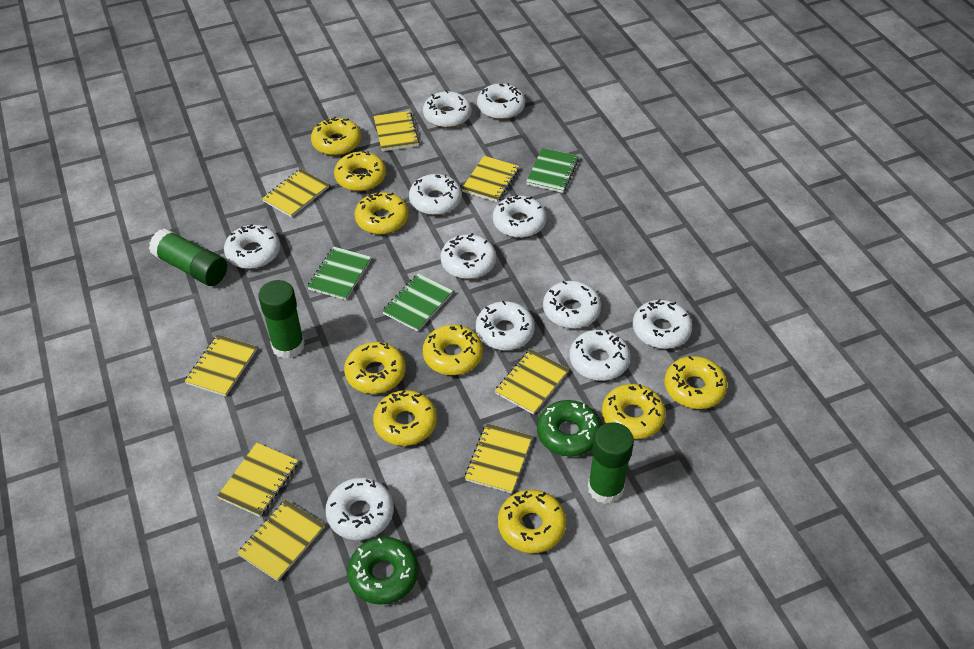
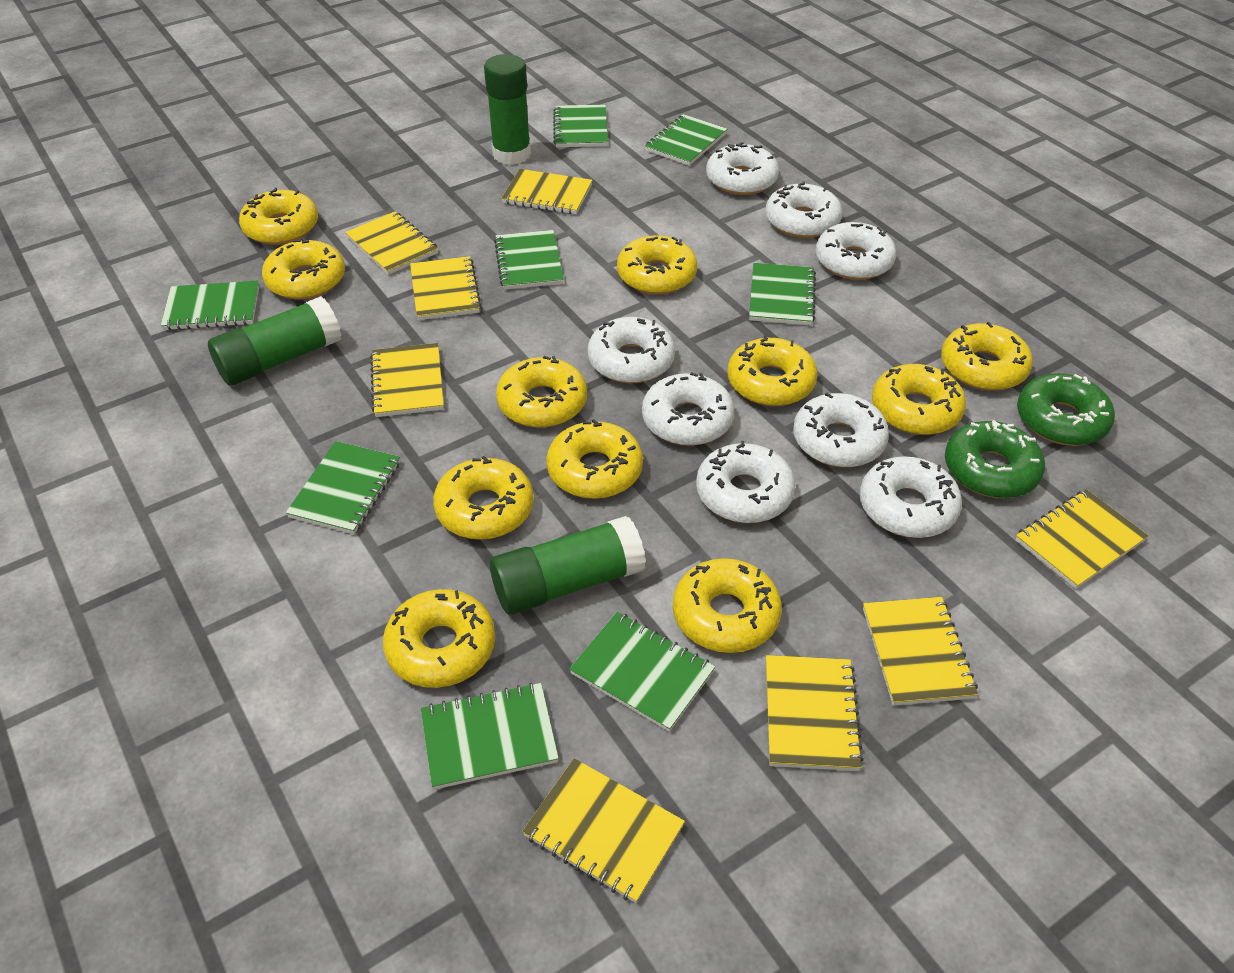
green notebook: 3 -> 8
white donut: 11 -> 8
yellow donut: 9 -> 11

